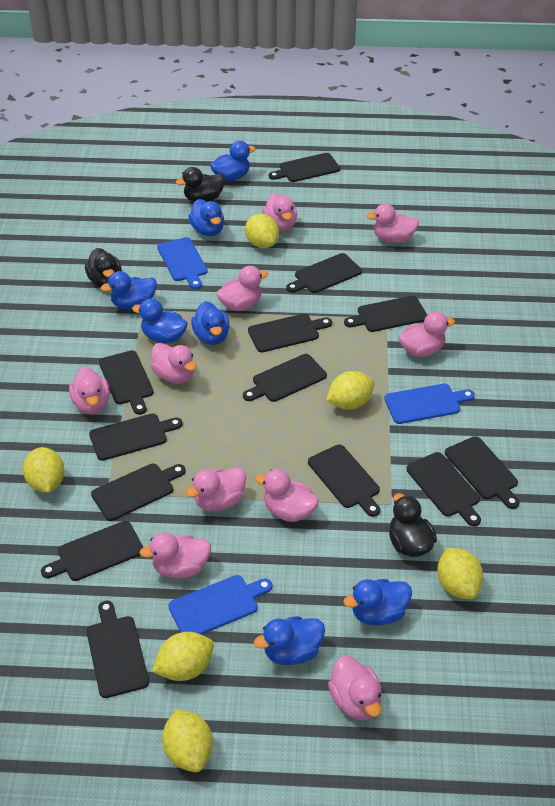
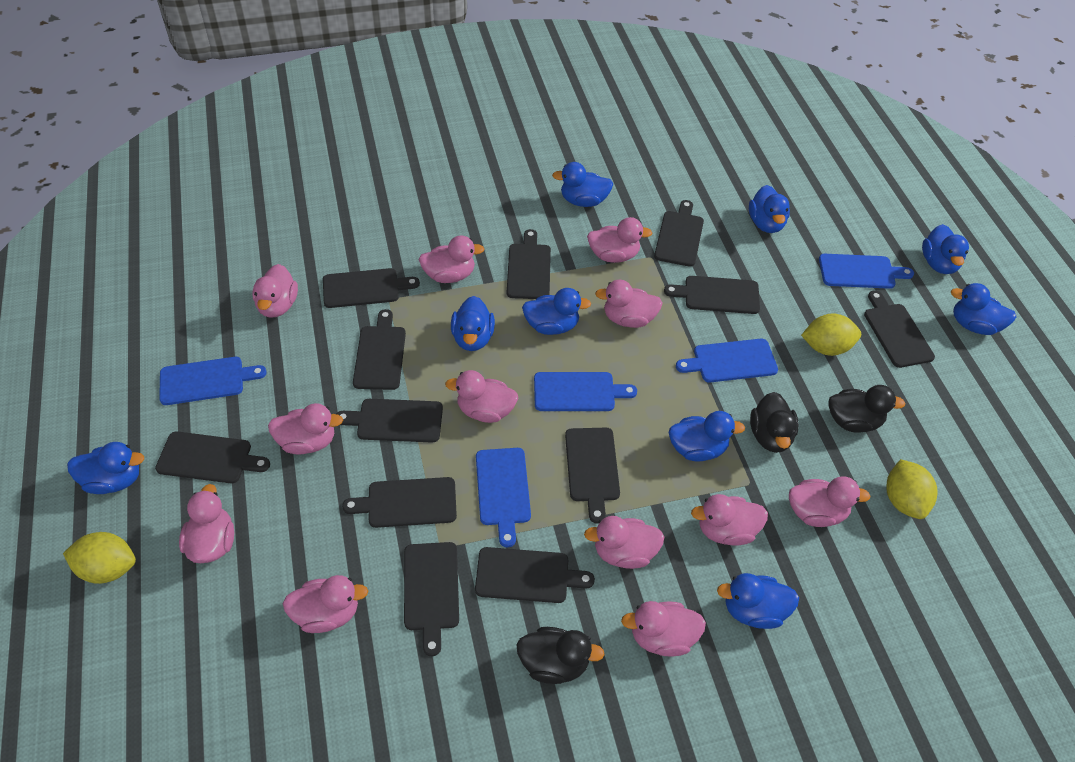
black cutting board: 13 -> 12
blue cutting board: 3 -> 5
blue duck: 7 -> 9
pink duck: 10 -> 12
yellow lemon: 6 -> 3

